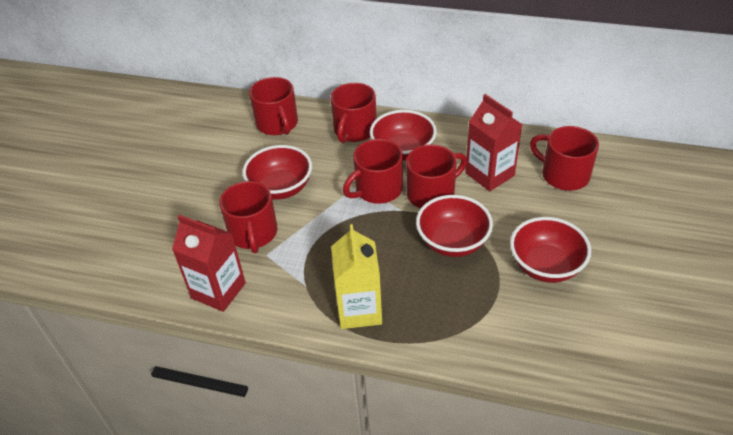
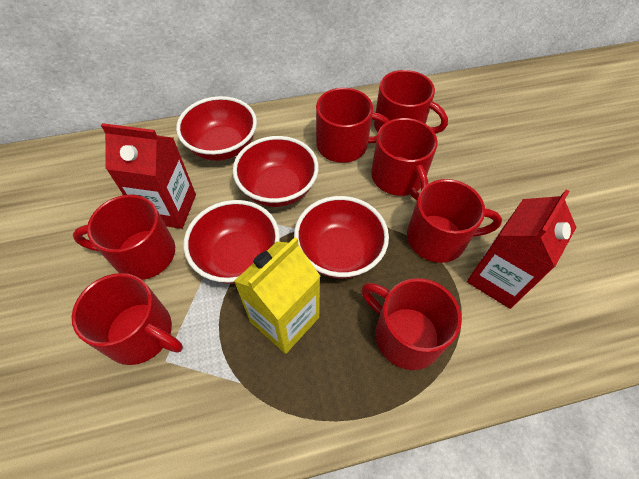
red mug: 6 -> 7

